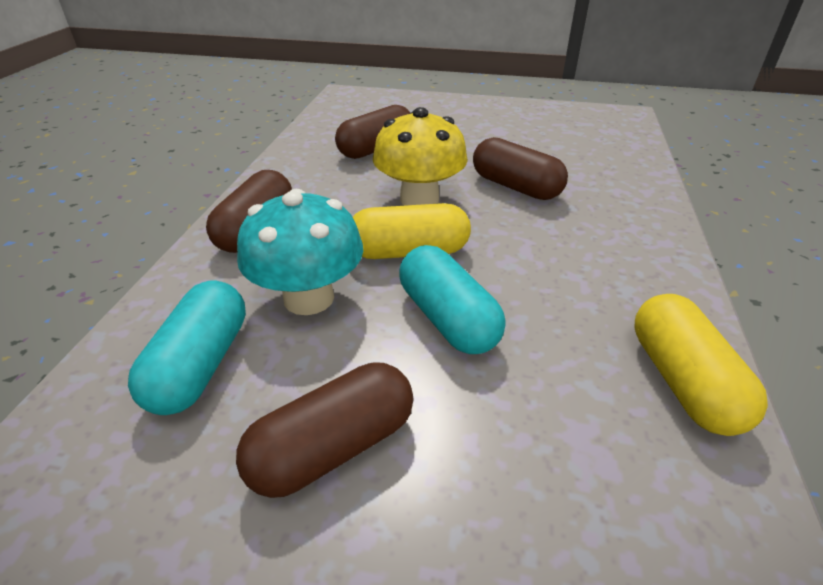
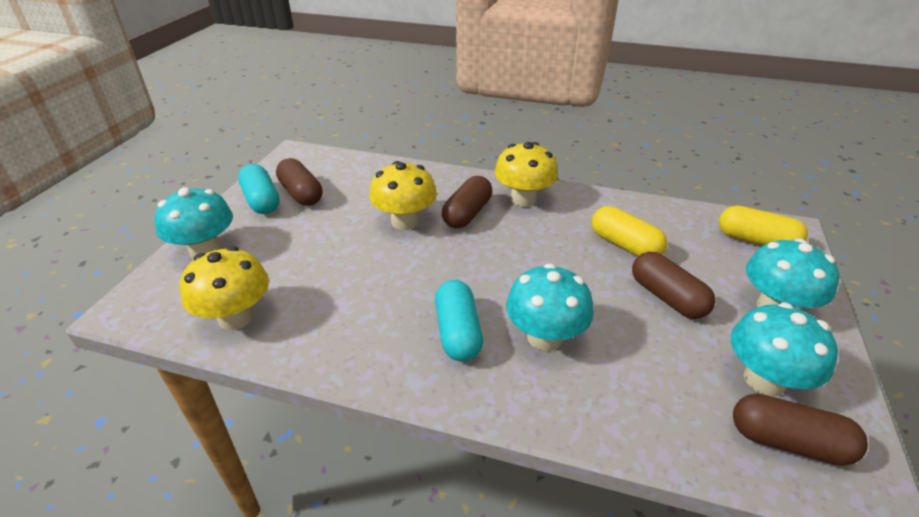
turquoise mushroom: 1 -> 4
yellow mushroom: 1 -> 3

